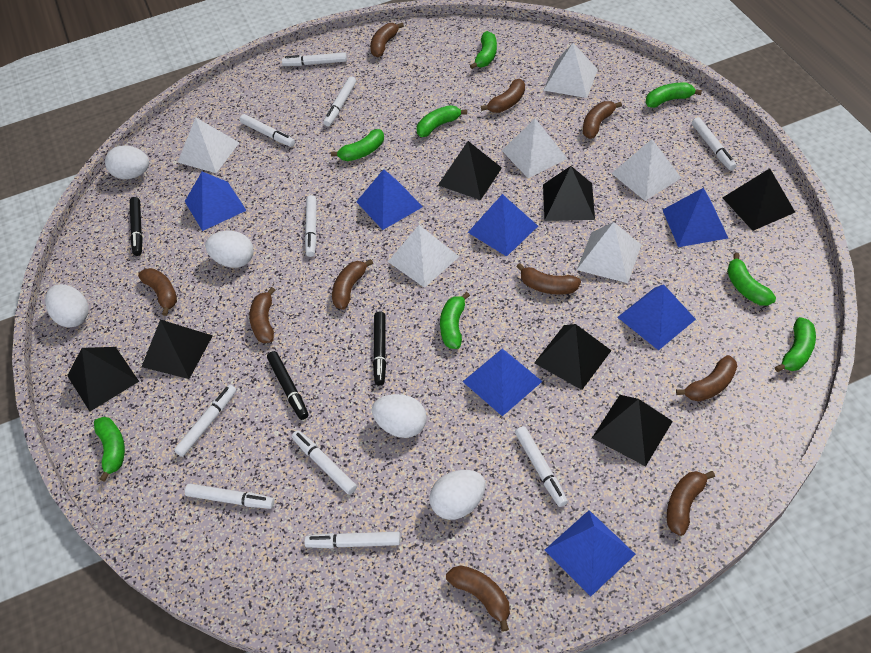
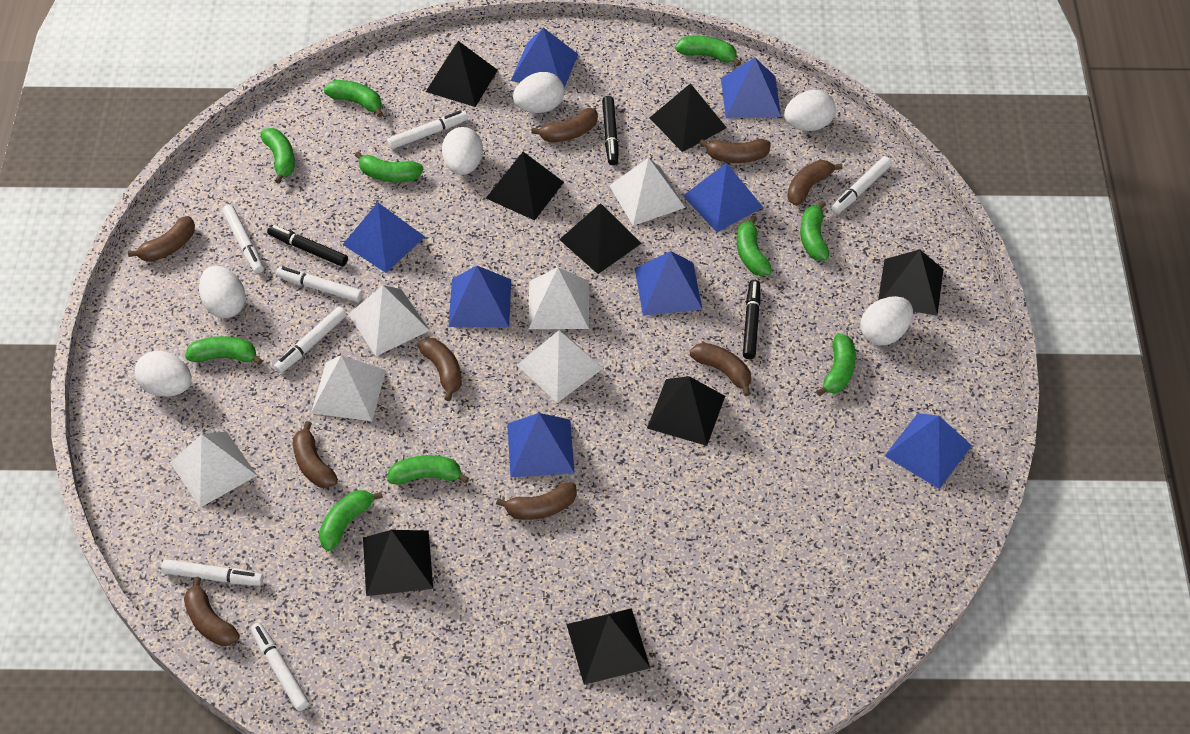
black pyramid: 7 -> 8
blue pyramid: 7 -> 8
brown banana: 10 -> 9
green banana: 8 -> 10
white egg: 5 -> 6
white marker: 10 -> 7

